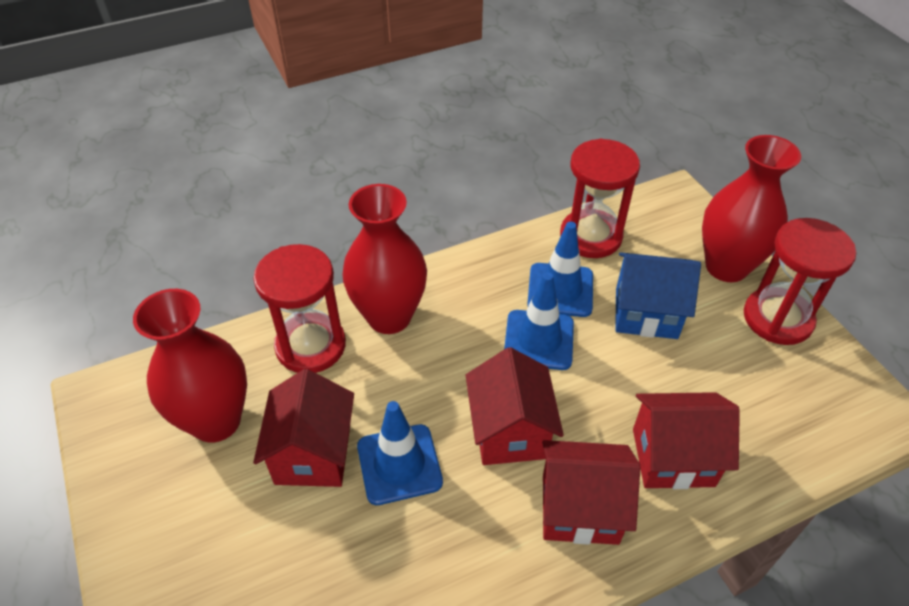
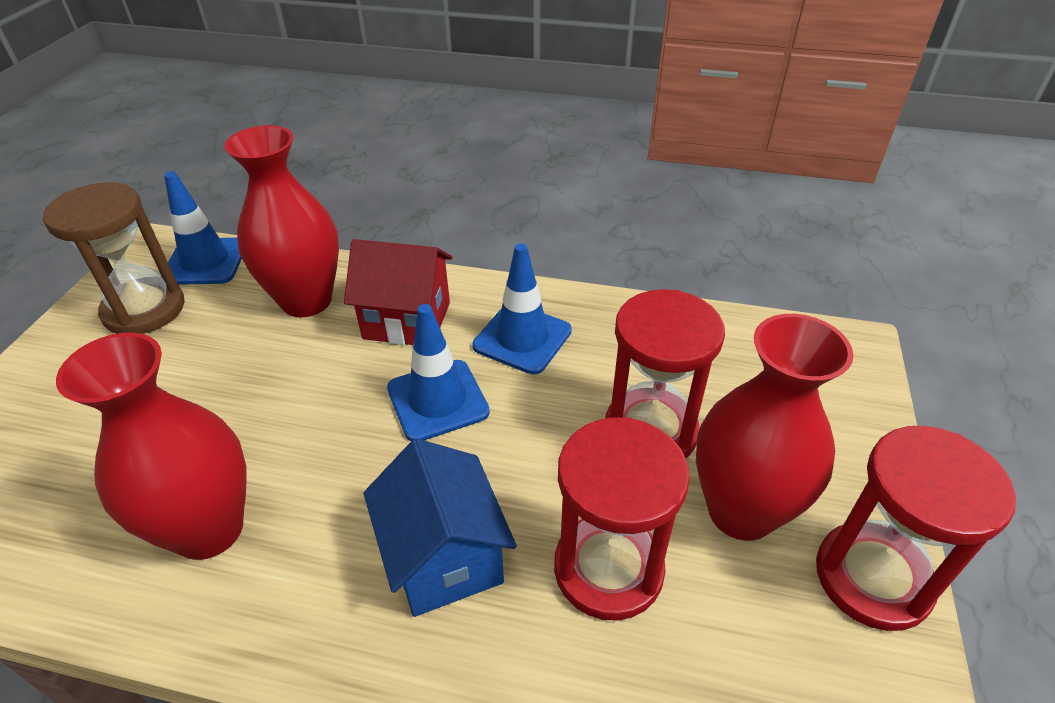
brown hourglass: 0 -> 1
red house: 4 -> 1

